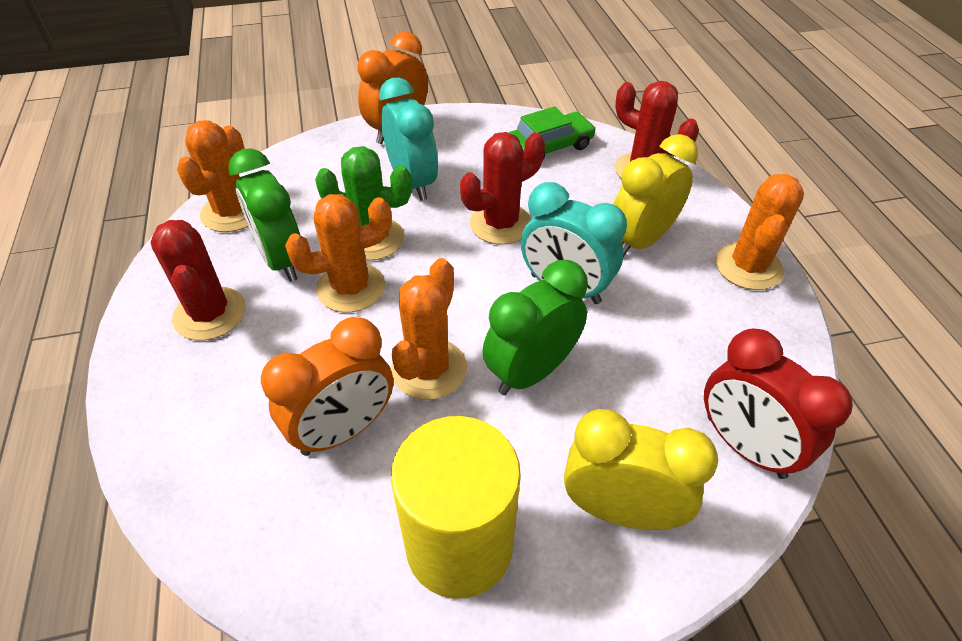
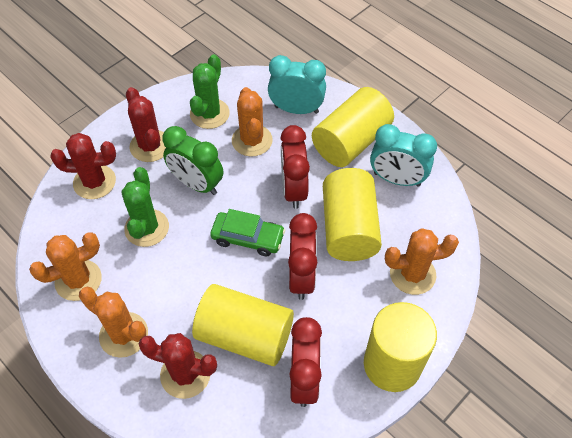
green cactus: 1 -> 2
green clock: 2 -> 1
orange clock: 2 -> 0
red clock: 1 -> 3
yellow clock: 2 -> 0
yellow cylinder: 1 -> 4

